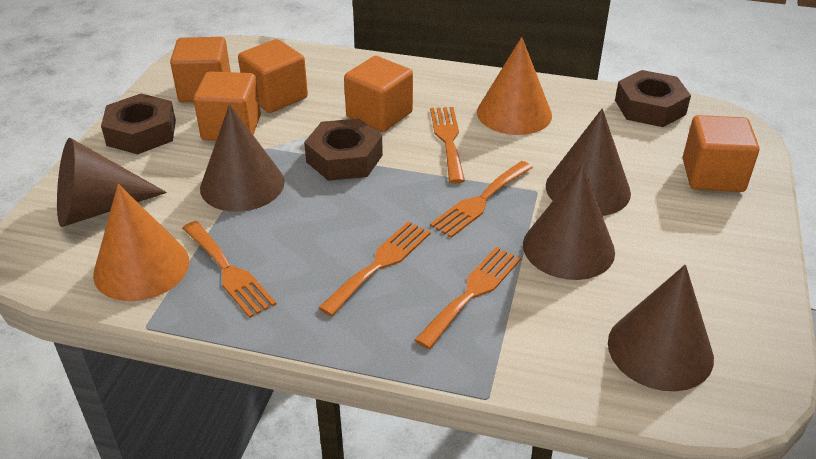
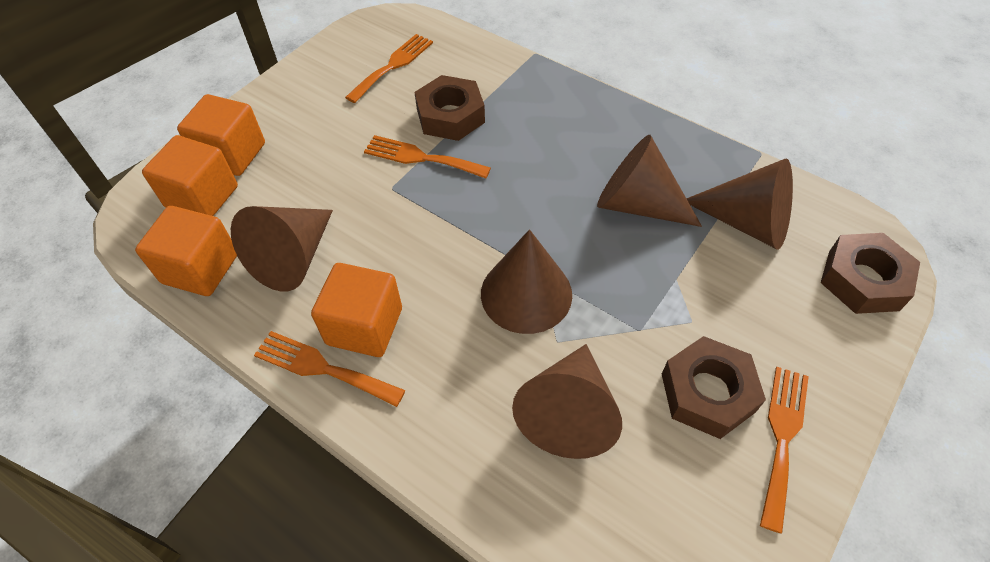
orange cone: 2 -> 0
orange cube: 5 -> 4
orange fork: 5 -> 4

